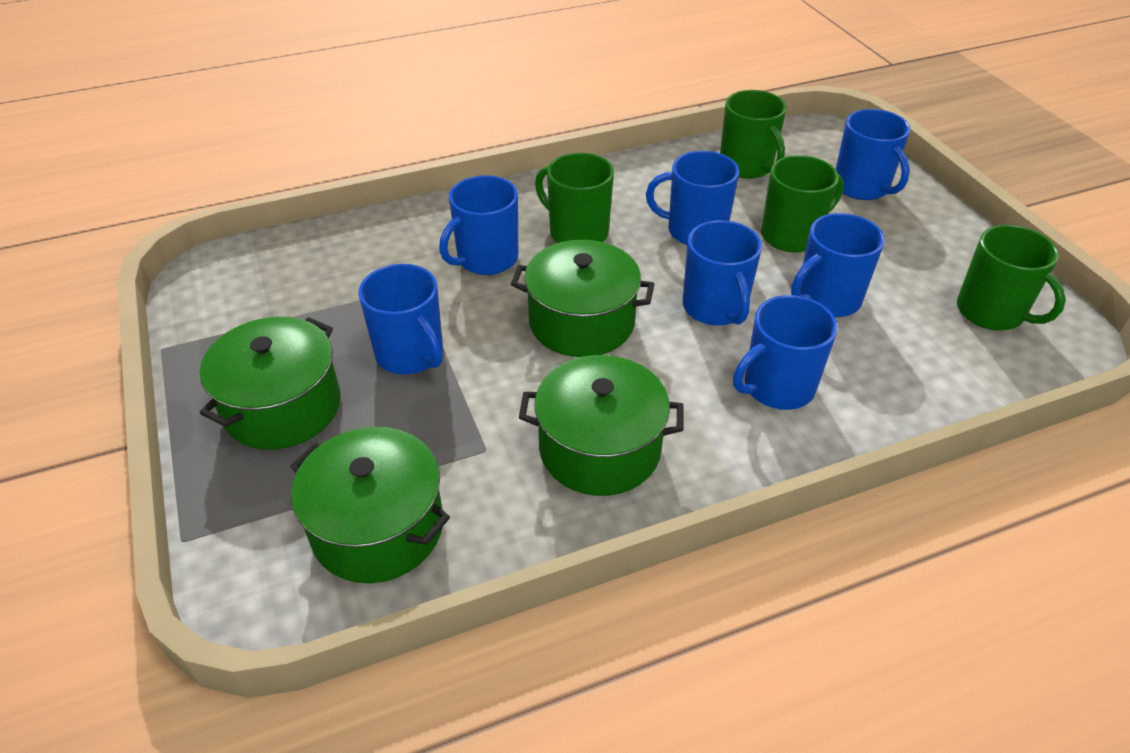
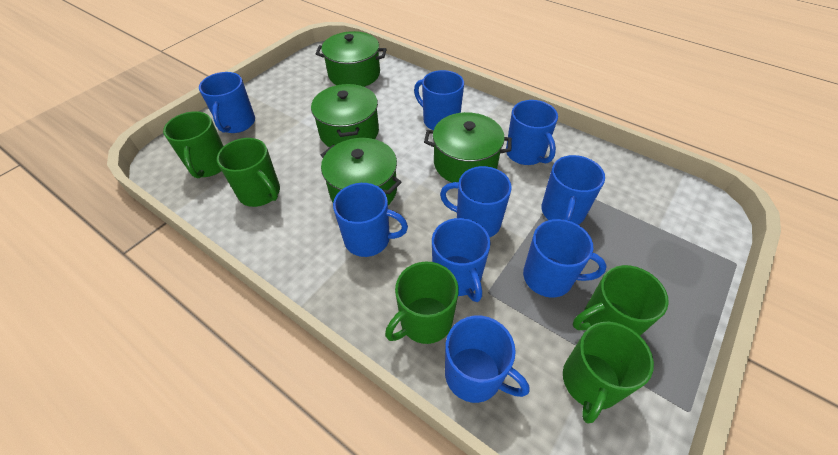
blue mug: 7 -> 9
green mug: 4 -> 5

